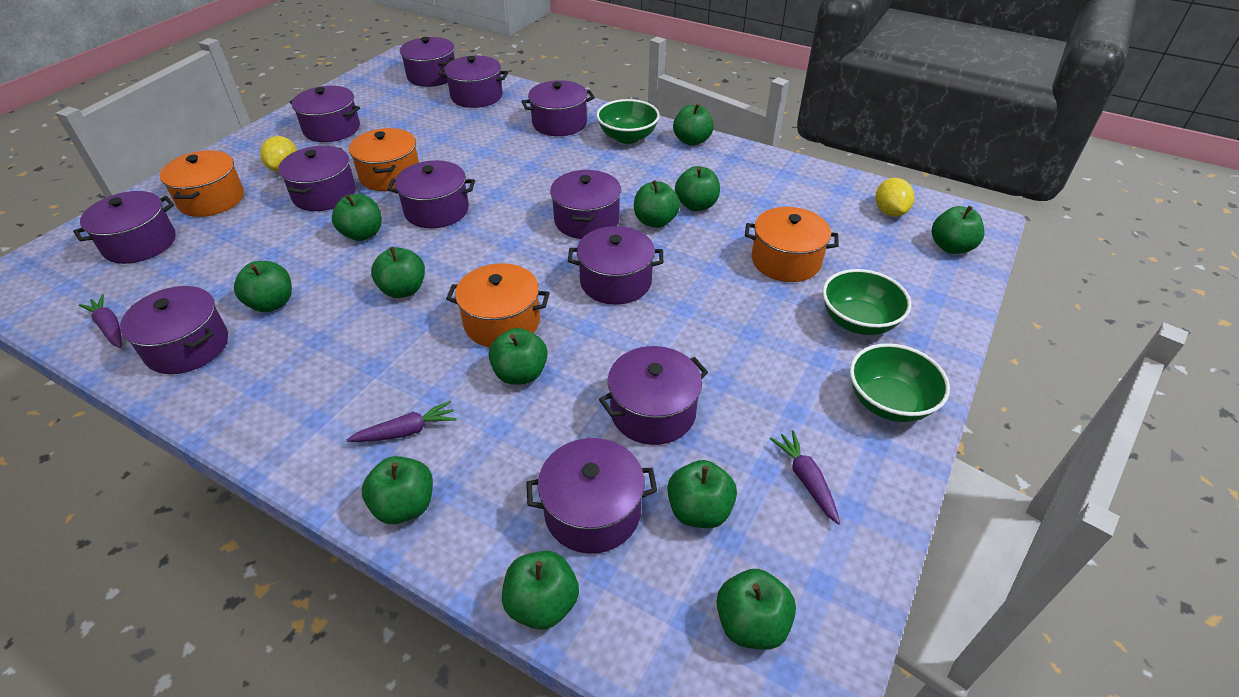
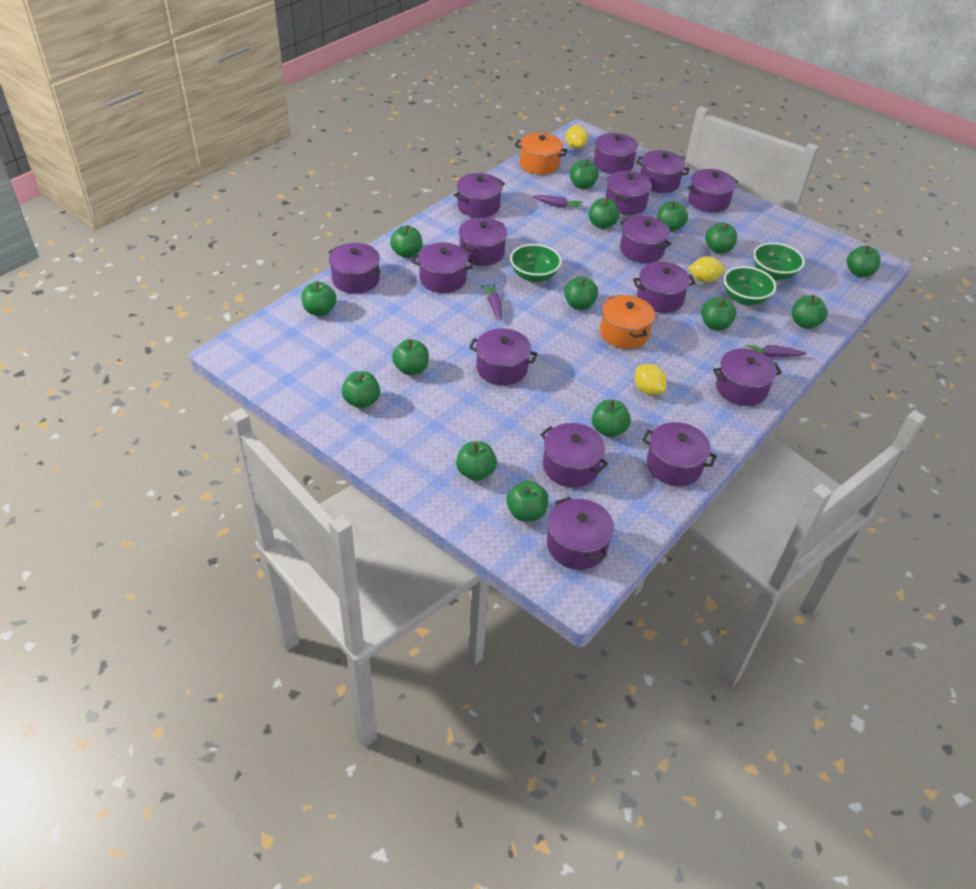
green apple: 12 -> 15
orange pot: 4 -> 2
purple pot: 12 -> 15
yellow lemon: 2 -> 3

